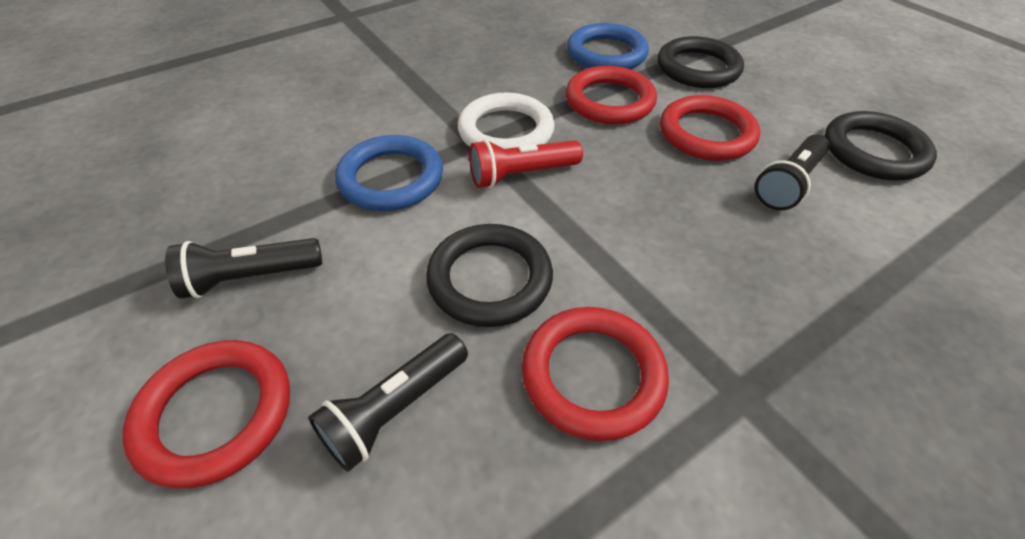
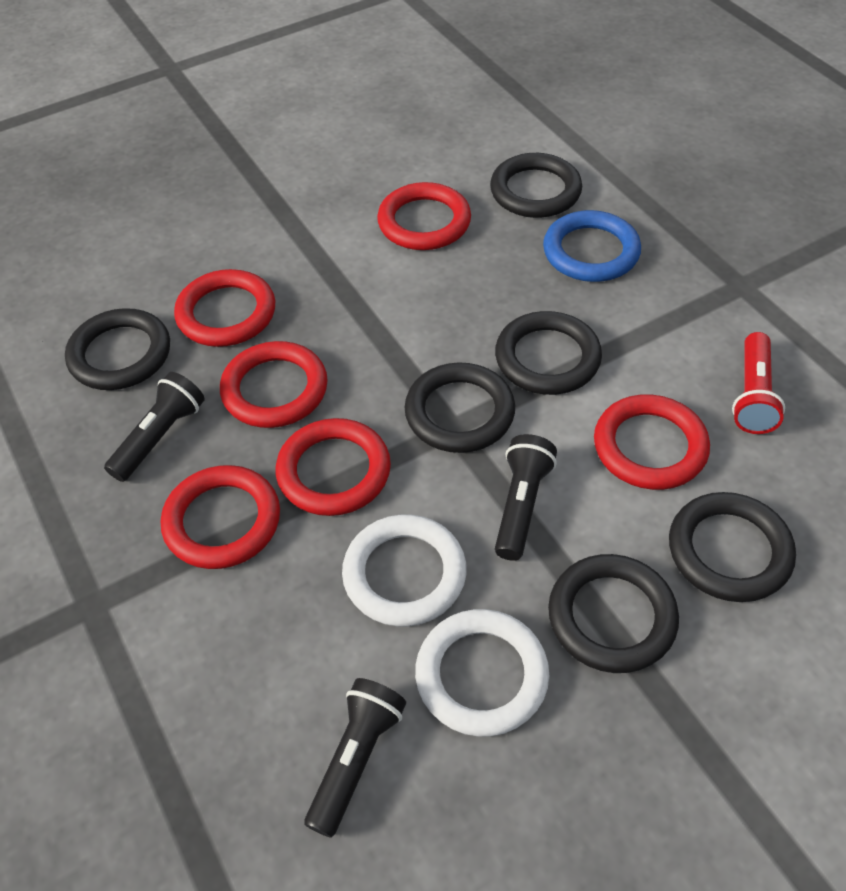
black ring: 3 -> 6
blue ring: 2 -> 1
red ring: 4 -> 6
white ring: 1 -> 2

